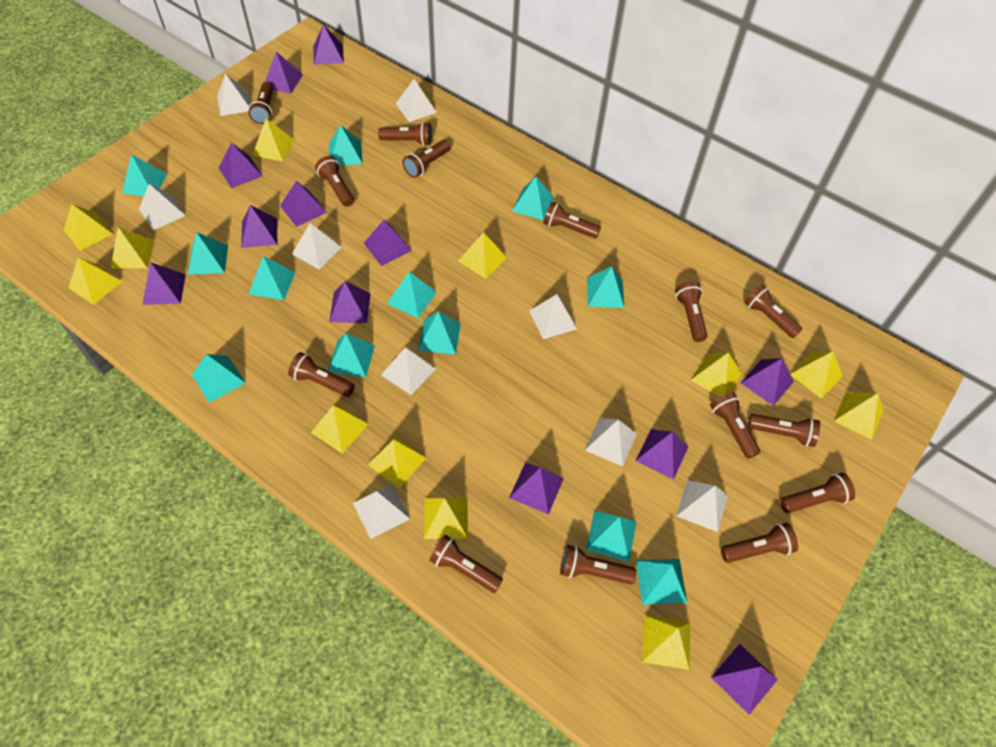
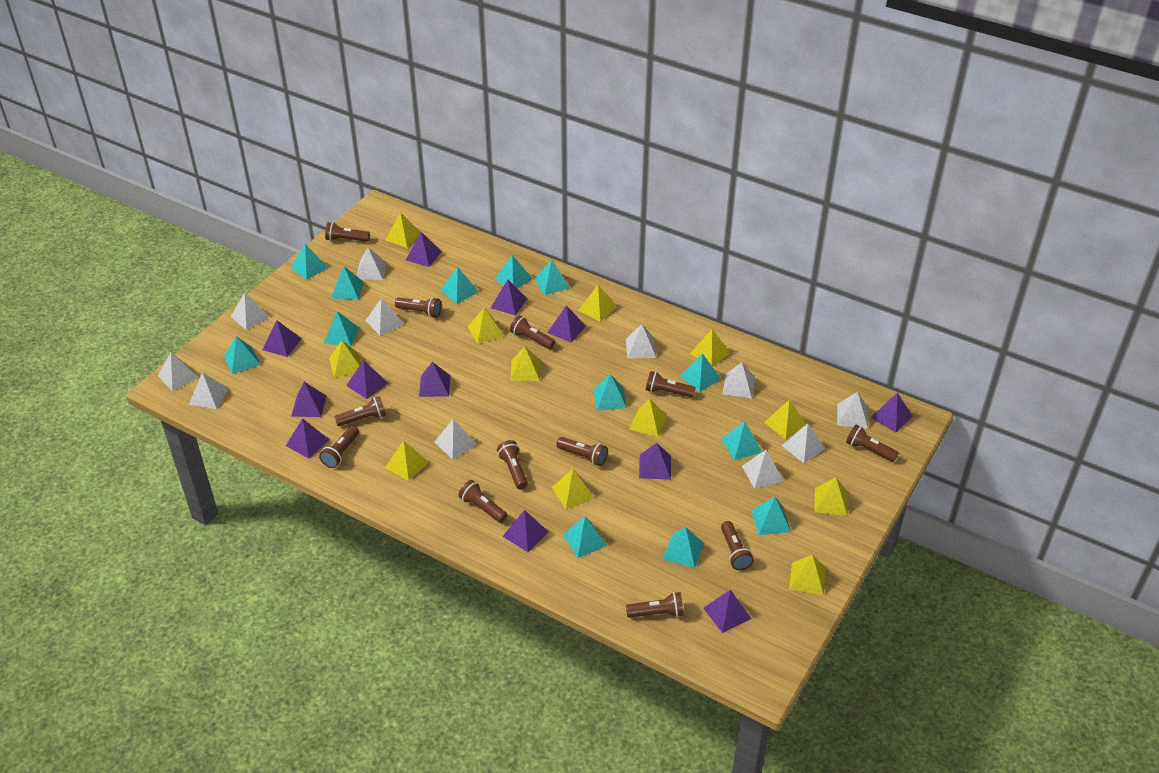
brown flashlight: 14 -> 12
turquoise pyramid: 12 -> 13
white pyramid: 9 -> 11

